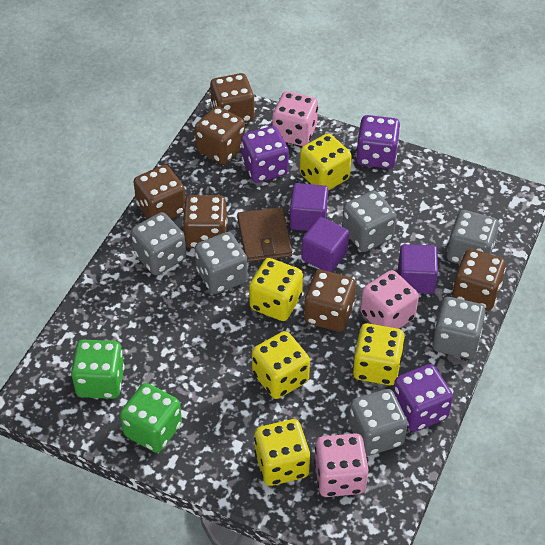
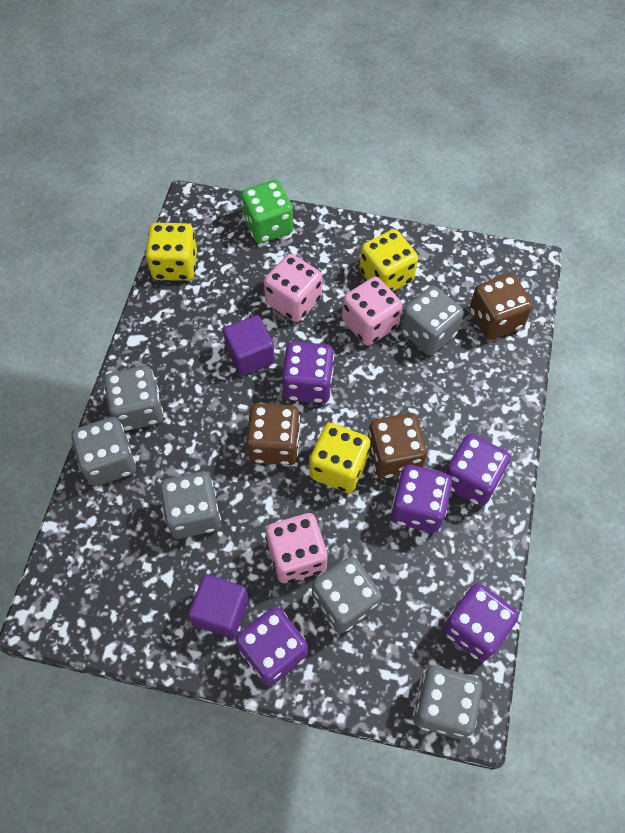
brown dice: 6 -> 3
brown wallet: 1 -> 0
green dice: 2 -> 1
purple cube: 3 -> 2
purple dice: 3 -> 5
yellow dice: 5 -> 3

